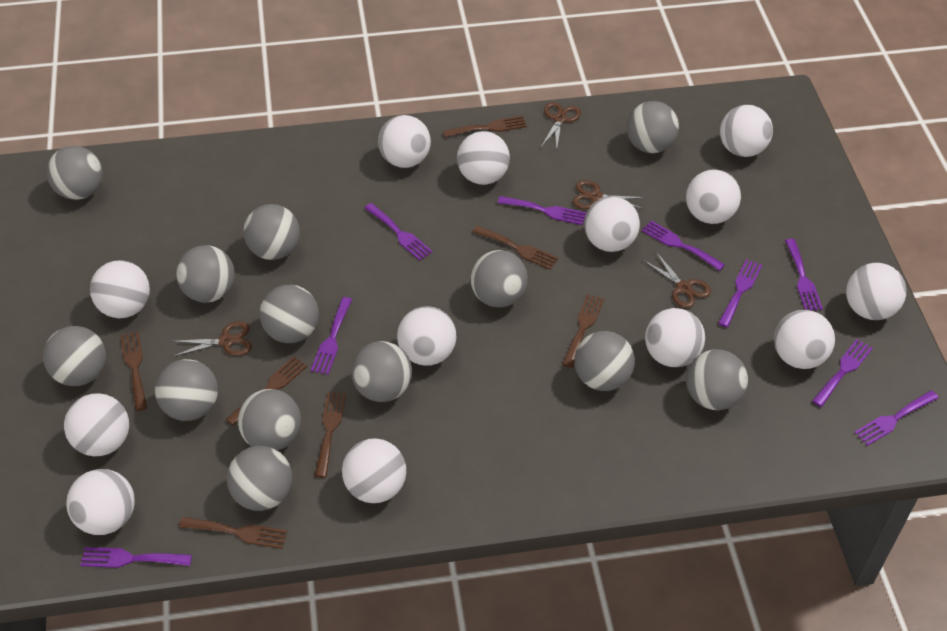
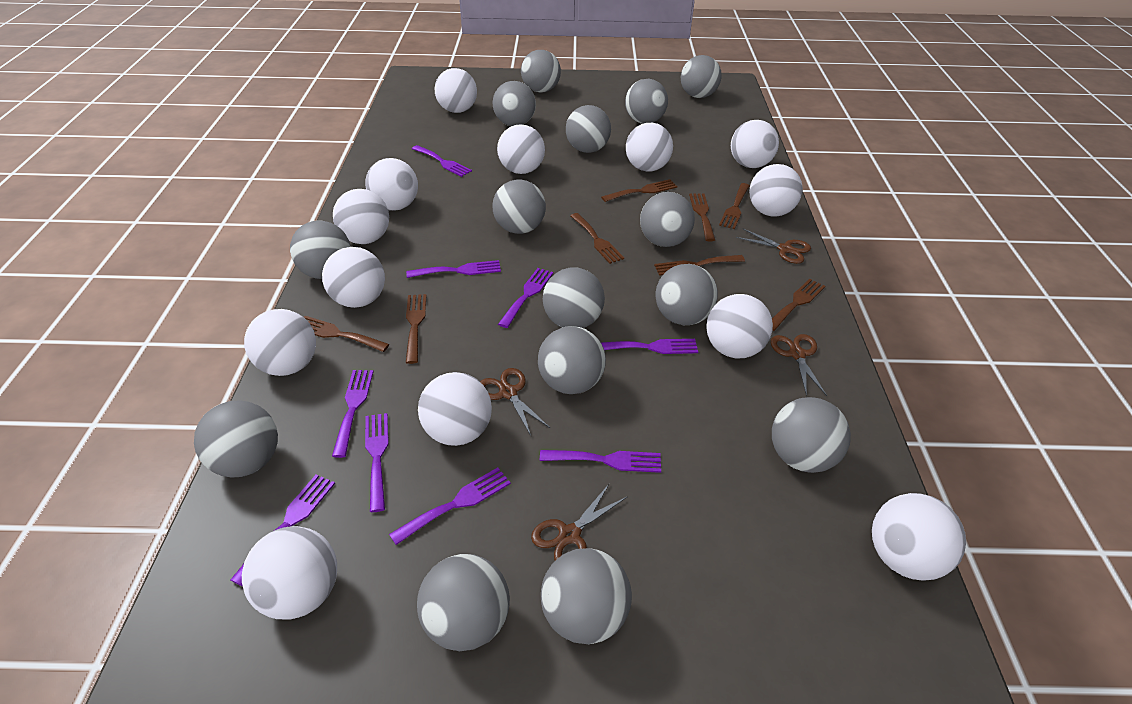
brown fork: 7 -> 8
grey ball: 13 -> 15

